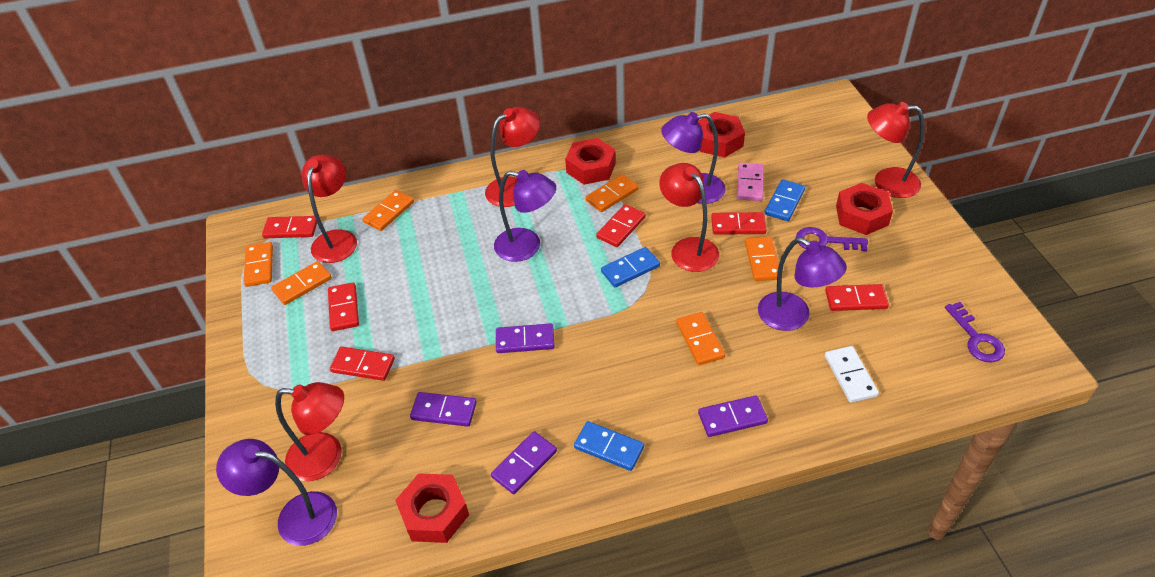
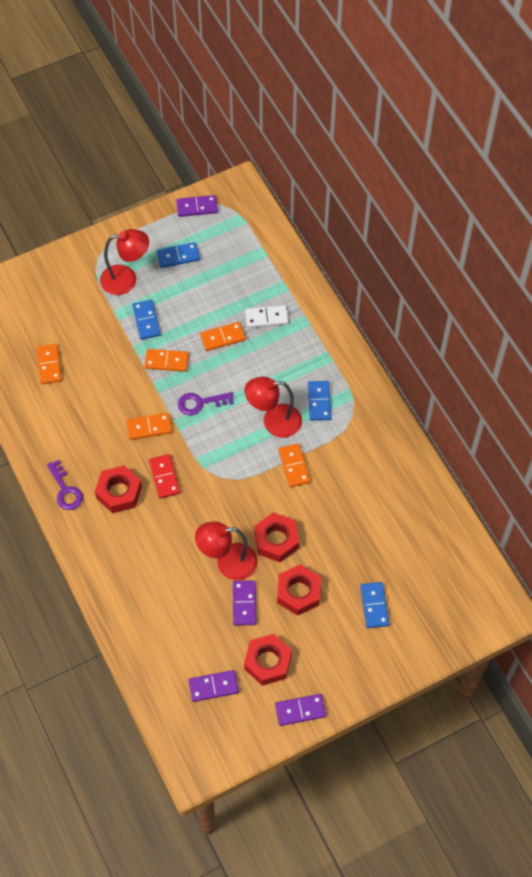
blue domino: 3 -> 4
orange domino: 6 -> 5
pink domino: 1 -> 0
purple lamp: 4 -> 0
red domino: 6 -> 1
red lamp: 5 -> 3

